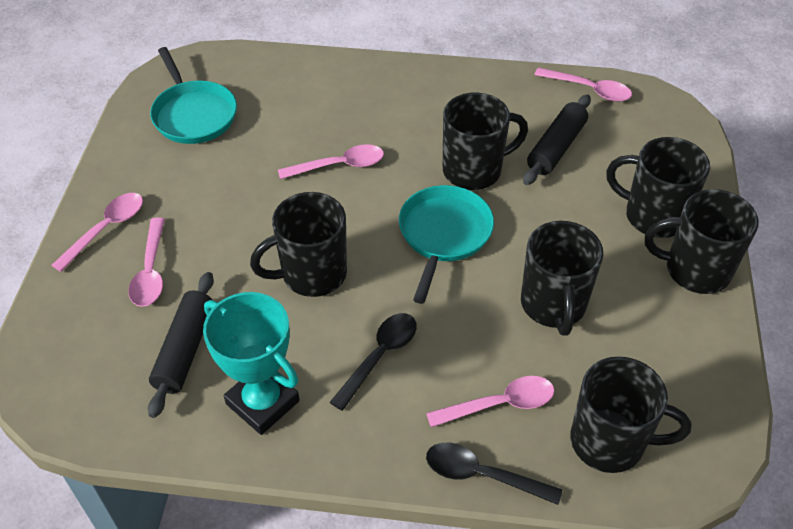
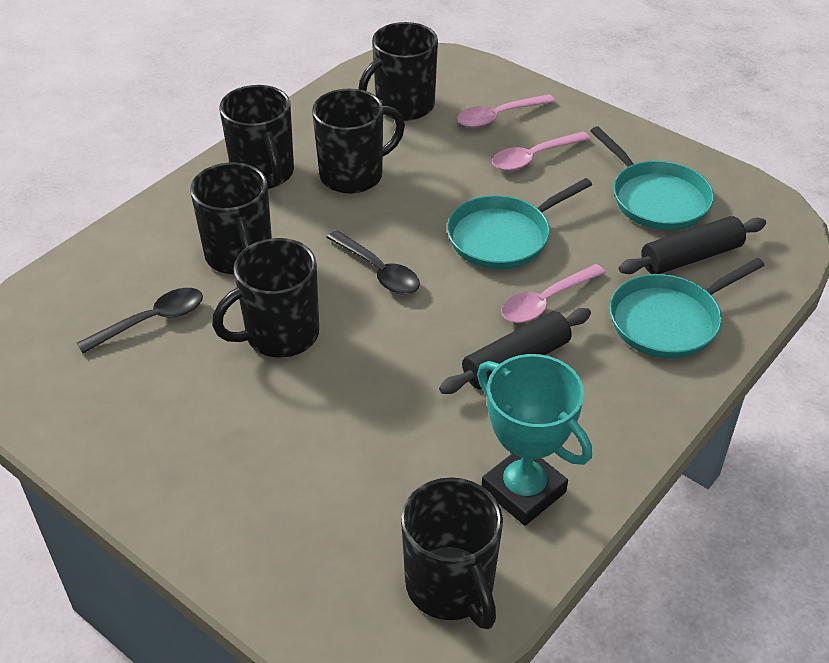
pink spoon: 5 -> 3
turquoise pan: 2 -> 3

